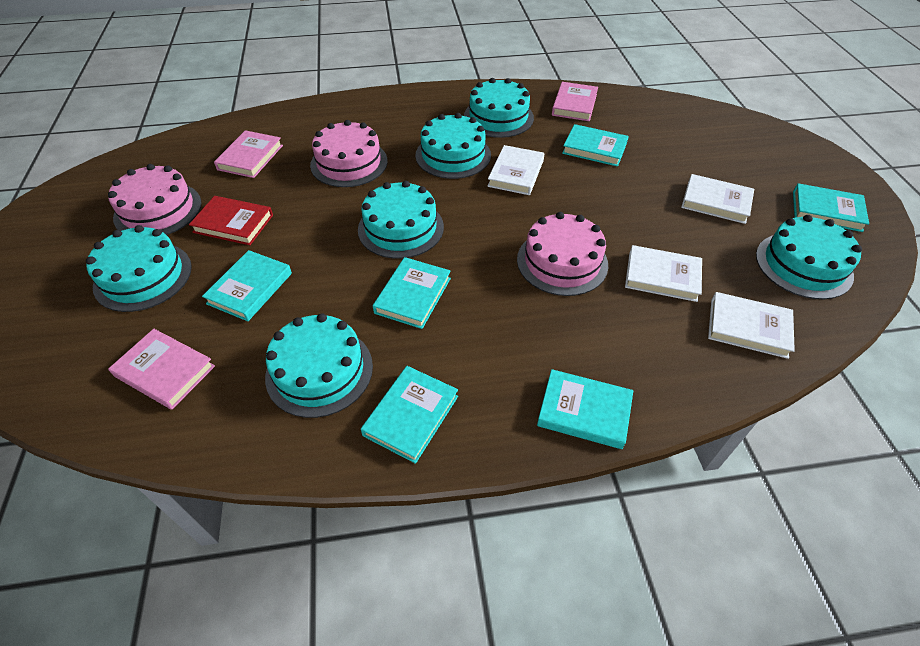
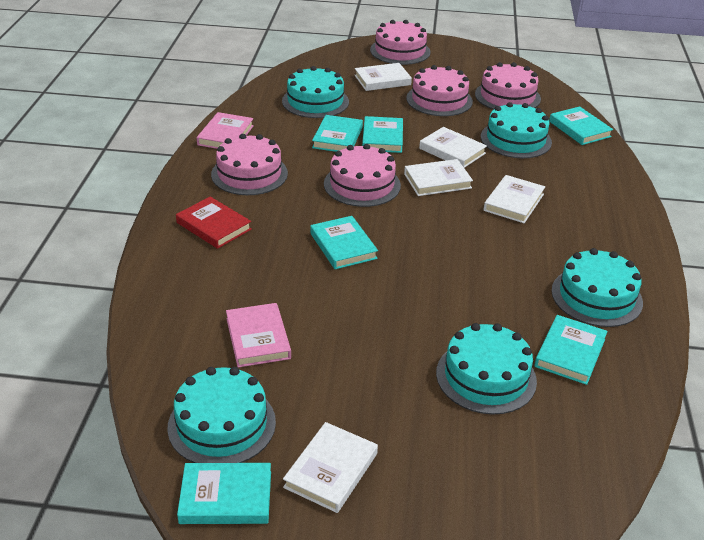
pink book: 3 -> 2
pink cake: 3 -> 5
turquoise cake: 6 -> 5
white book: 4 -> 5

